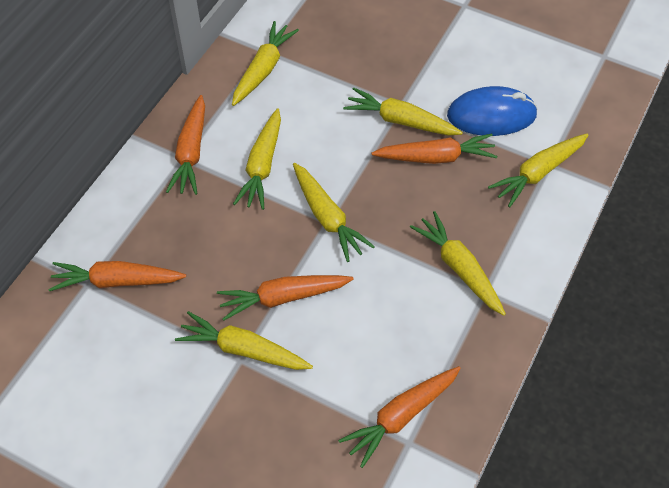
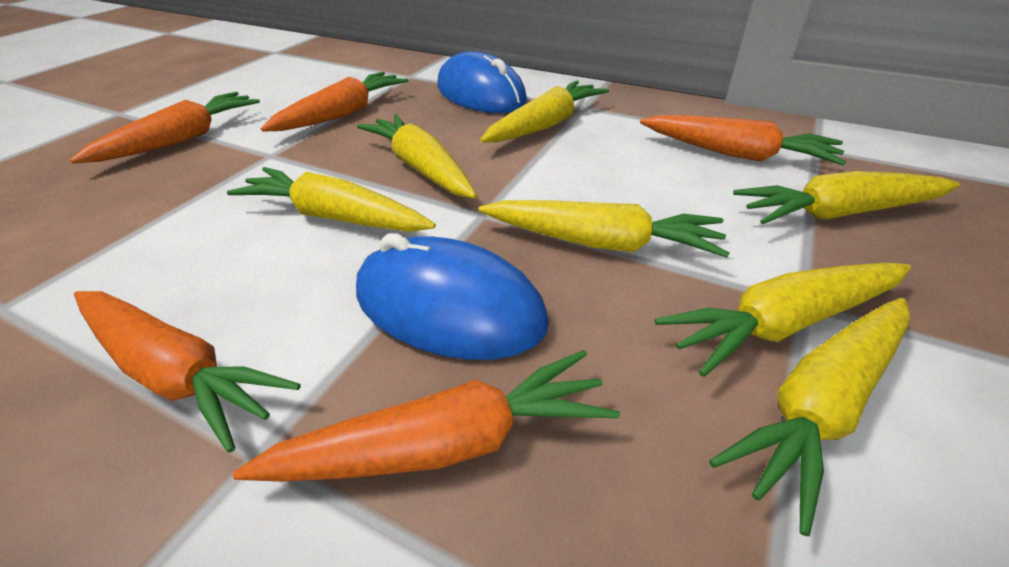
blue mouse: 1 -> 2

